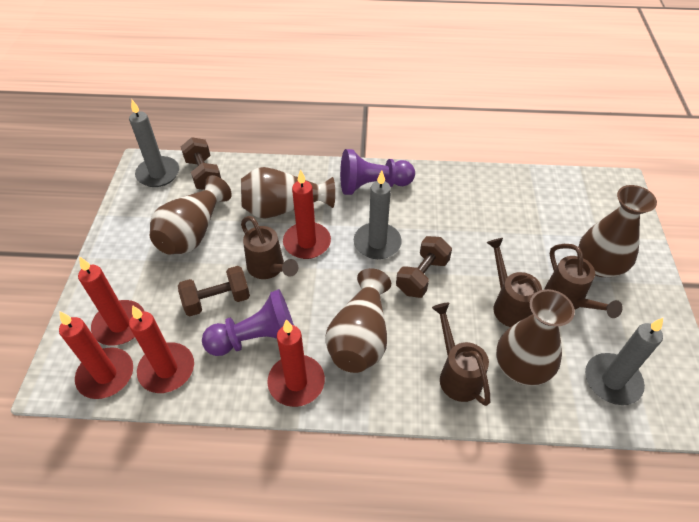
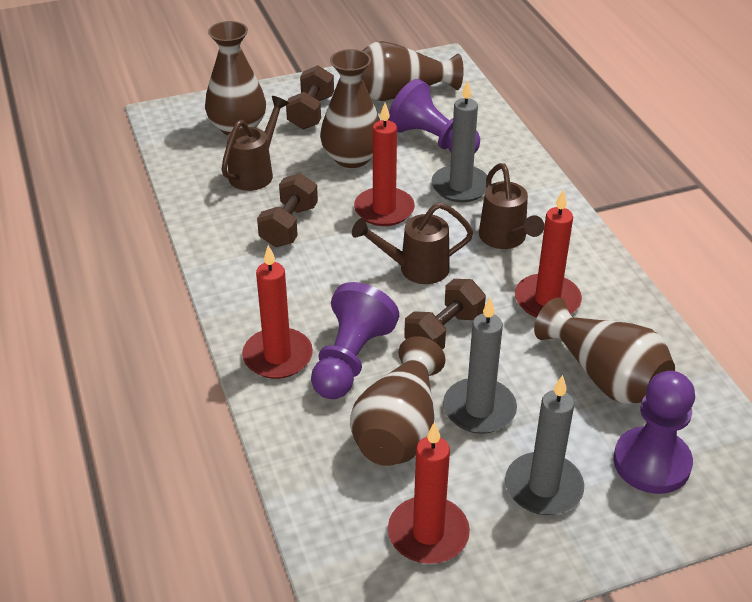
brown watering can: 4 -> 3
purple pawn: 2 -> 3
red candle: 5 -> 4

